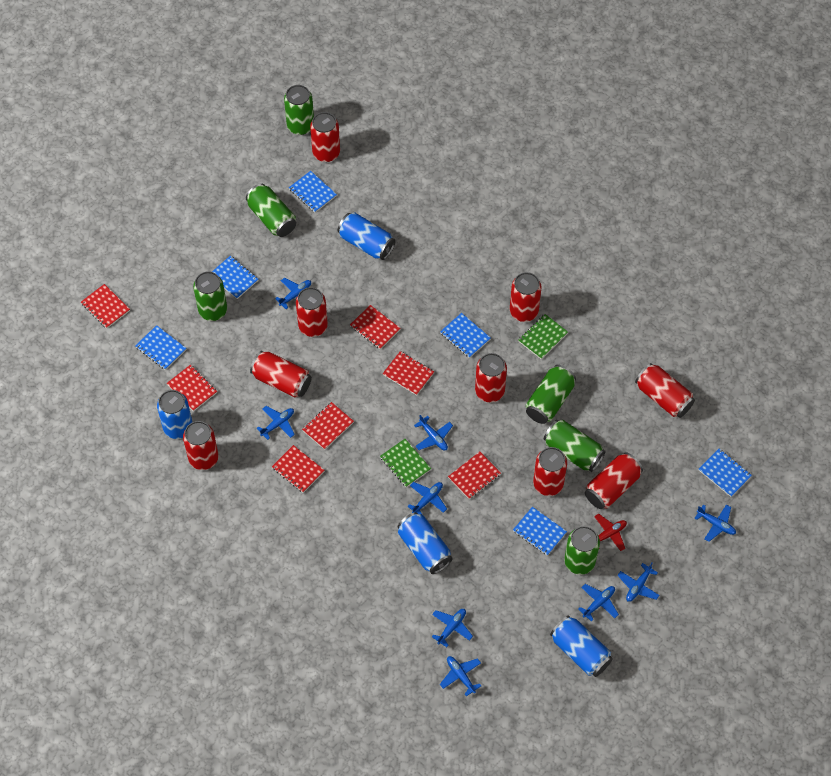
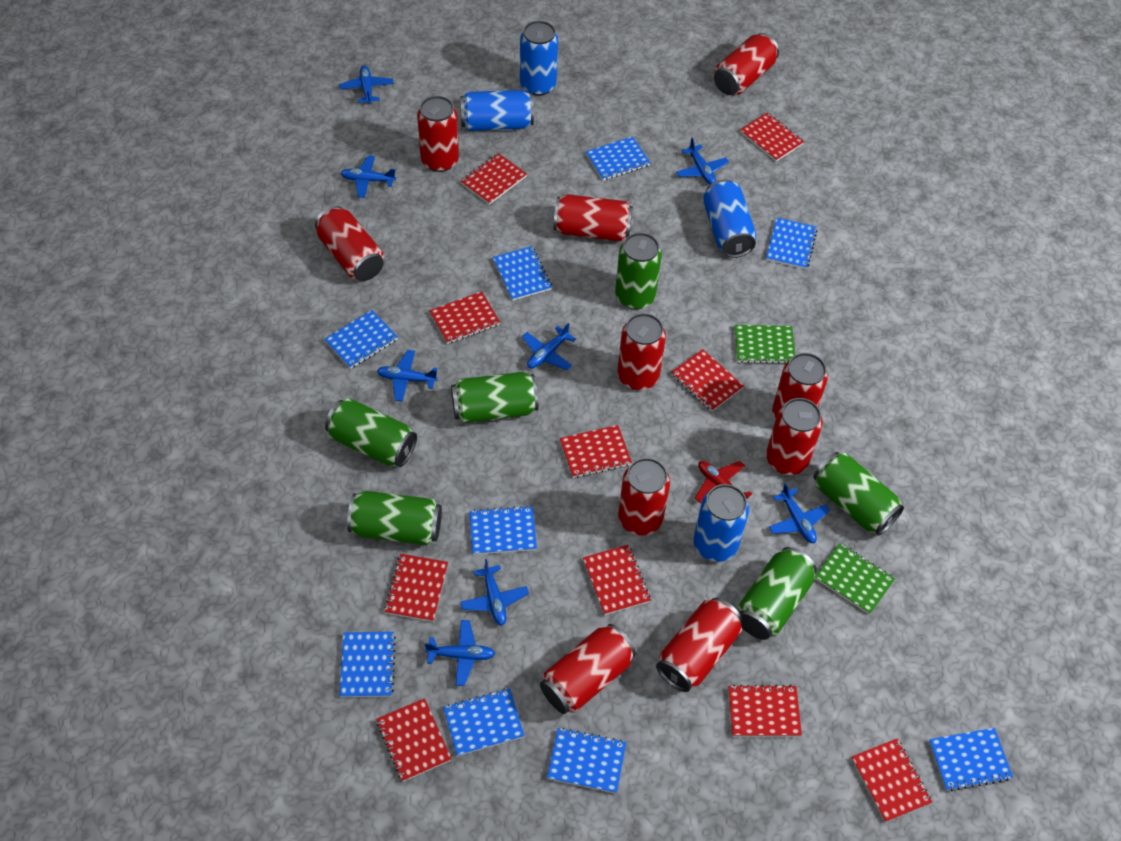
blue notebook: 6 -> 9
blue plane: 9 -> 8
red can: 9 -> 10
red notebook: 7 -> 10

